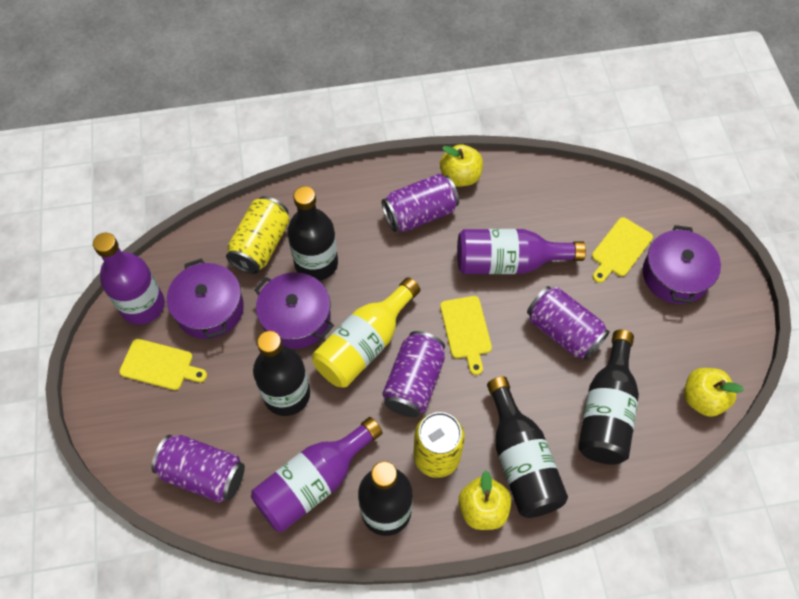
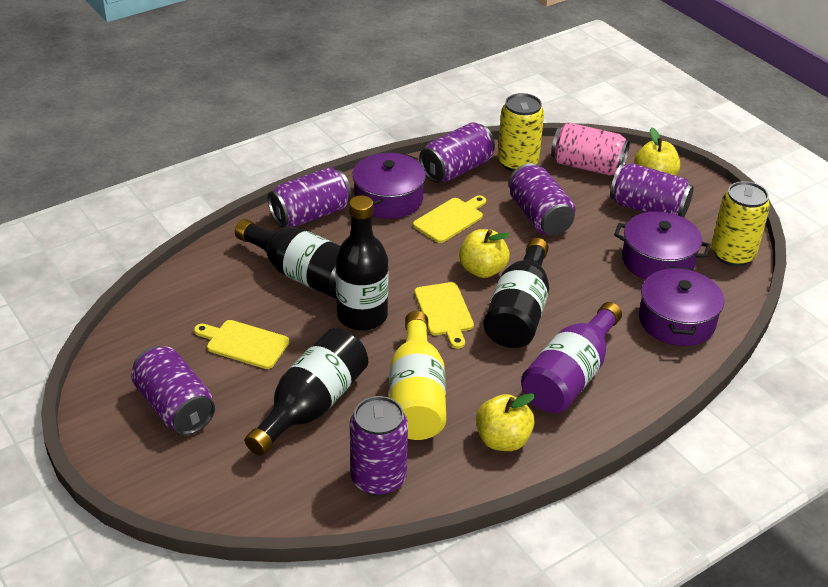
black bottle: 5 -> 4
pink can: 0 -> 1
purple bottle: 3 -> 1
purple can: 4 -> 6

